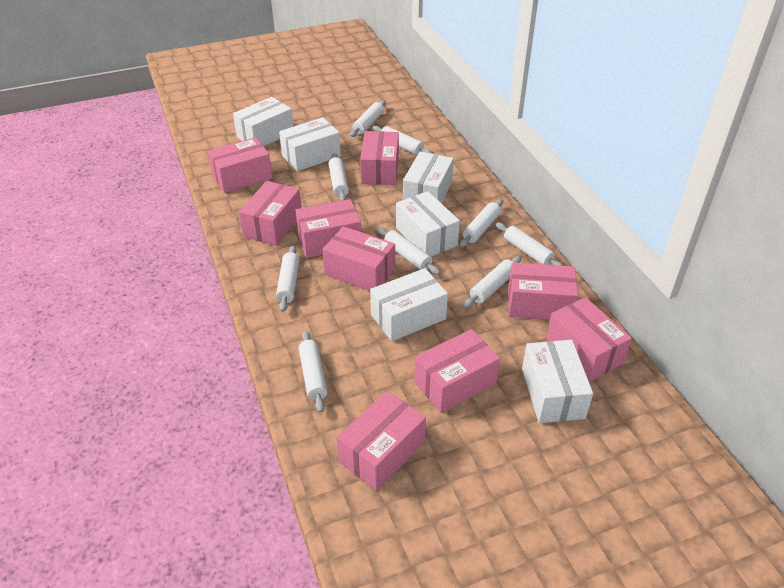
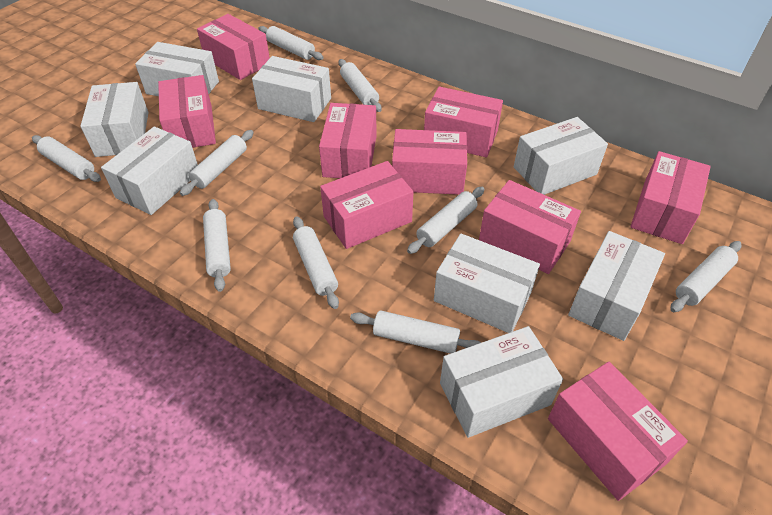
white box: 6 -> 8

